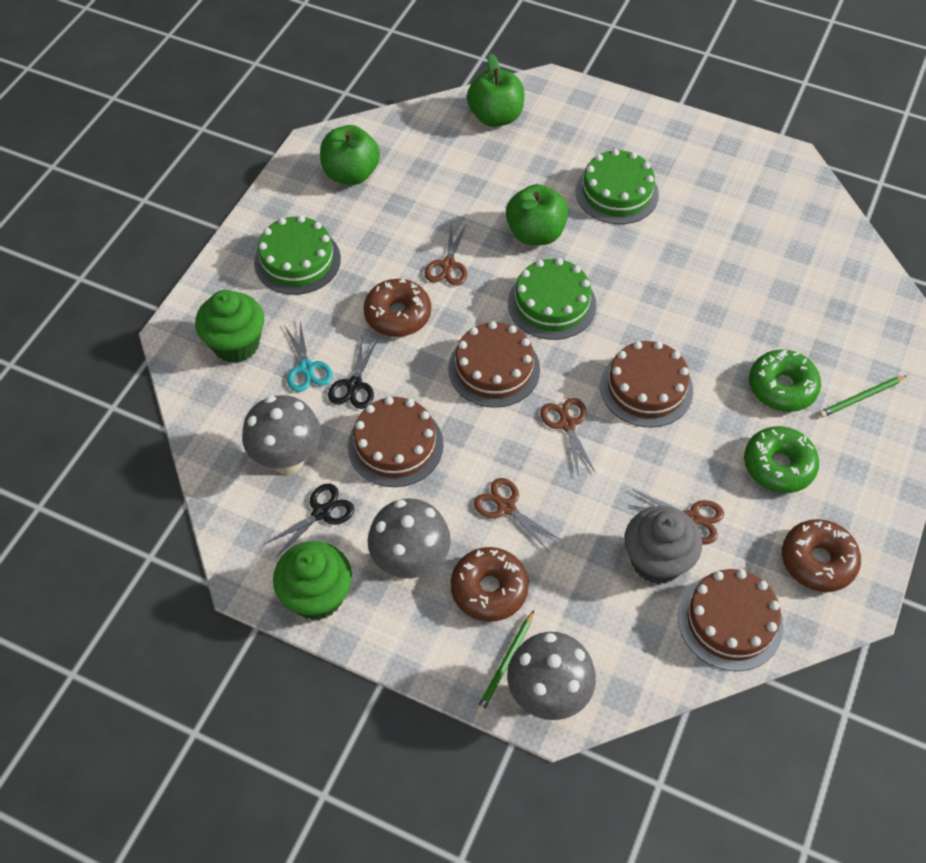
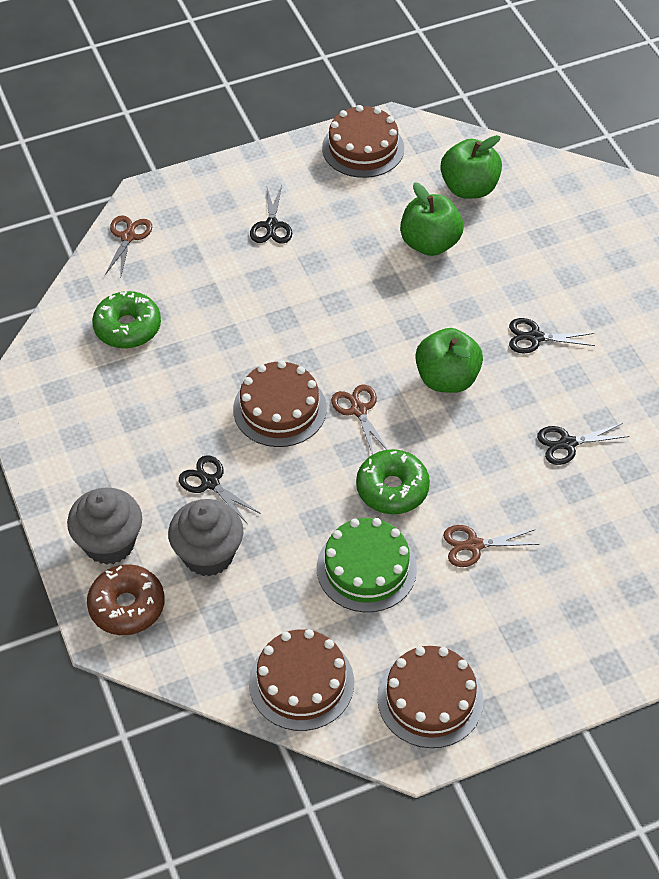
black scissors: 2 -> 4
brown donut: 3 -> 1
brown scissors: 4 -> 3
green cake: 3 -> 1
green cupcake: 2 -> 0
green pencil: 2 -> 0
grey cupcake: 1 -> 2
grey mushroom: 3 -> 0
turquoise scissors: 1 -> 0

